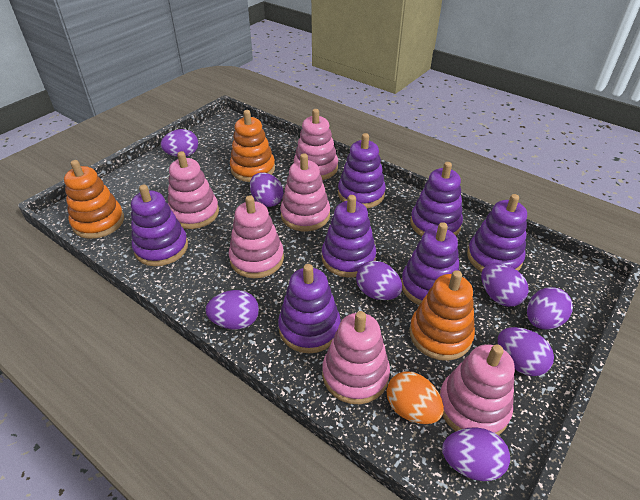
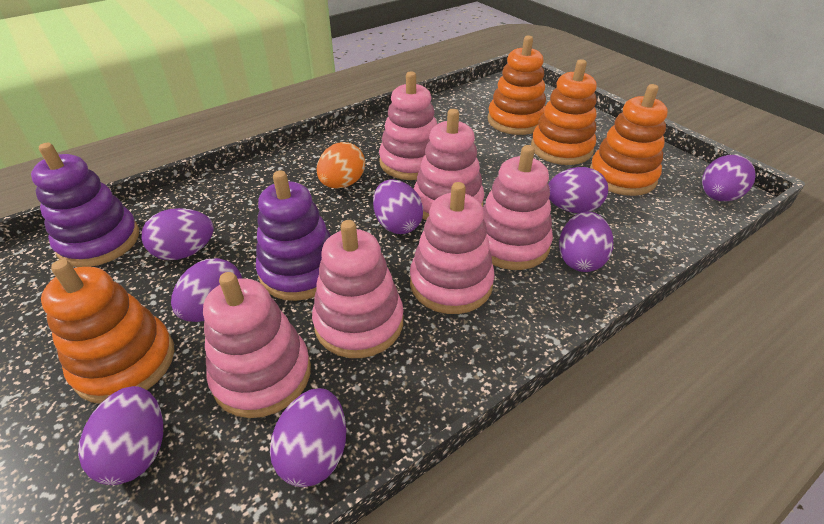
orange stacking toy: 3 -> 4
purple stacking toy: 7 -> 2

